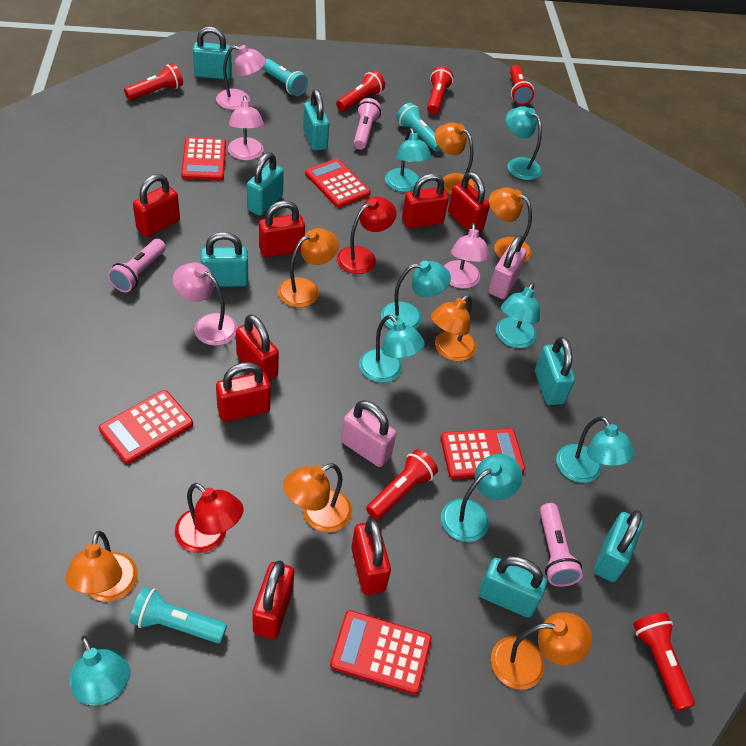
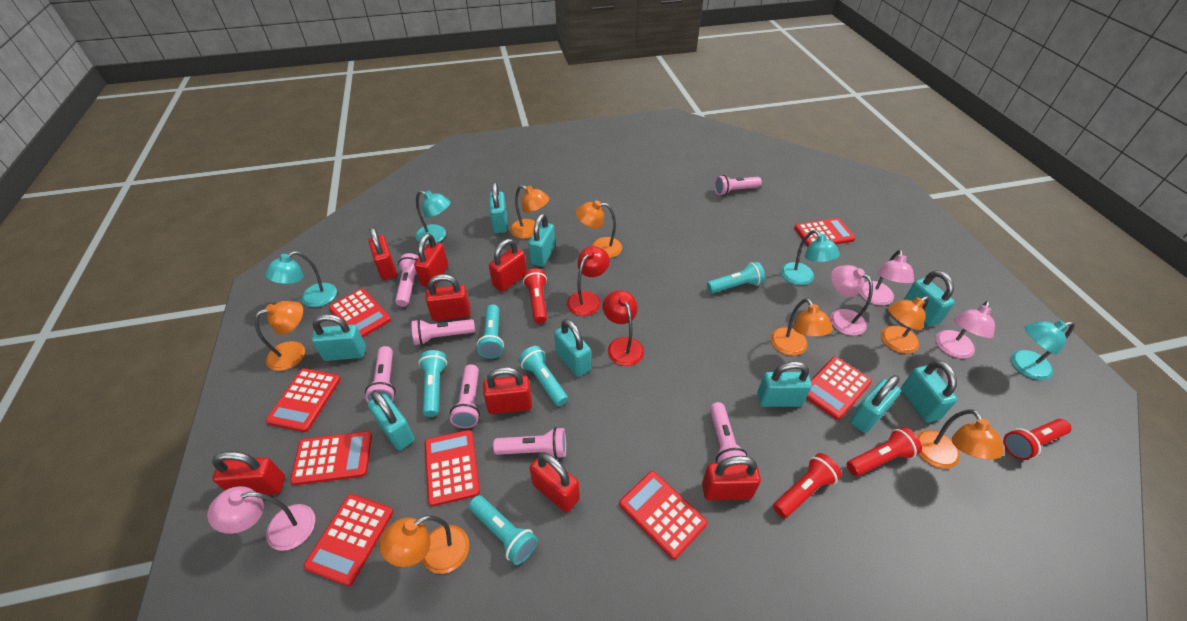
pink flashlight: 3 -> 7
pink padlock: 2 -> 0
red calculator: 5 -> 8
red flashlight: 6 -> 4
turquoise flashlight: 3 -> 5
turquoise lamp: 8 -> 4
turquoise padlock: 7 -> 9

